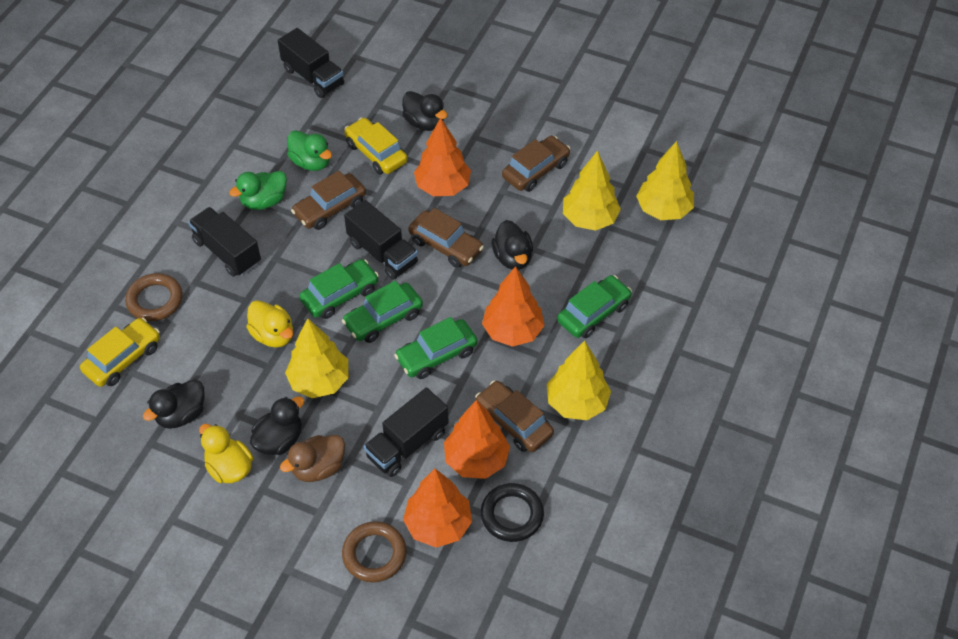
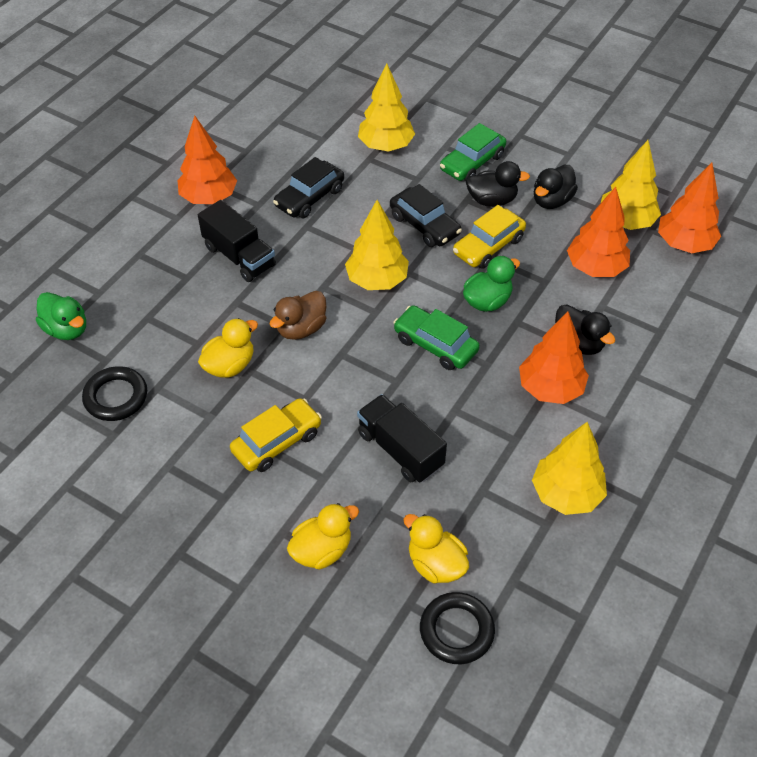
black car: 0 -> 2
black duck: 4 -> 3
black ring: 1 -> 2
black truck: 4 -> 2
brown car: 4 -> 0
brown ring: 2 -> 0
green car: 4 -> 2
yellow duck: 2 -> 3

